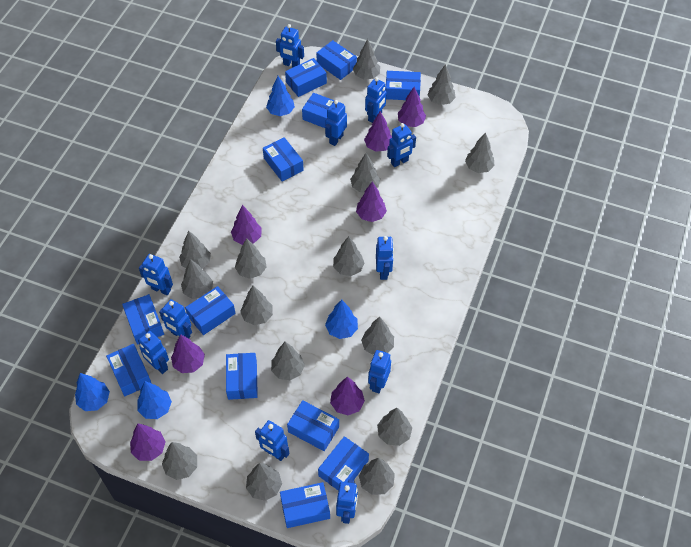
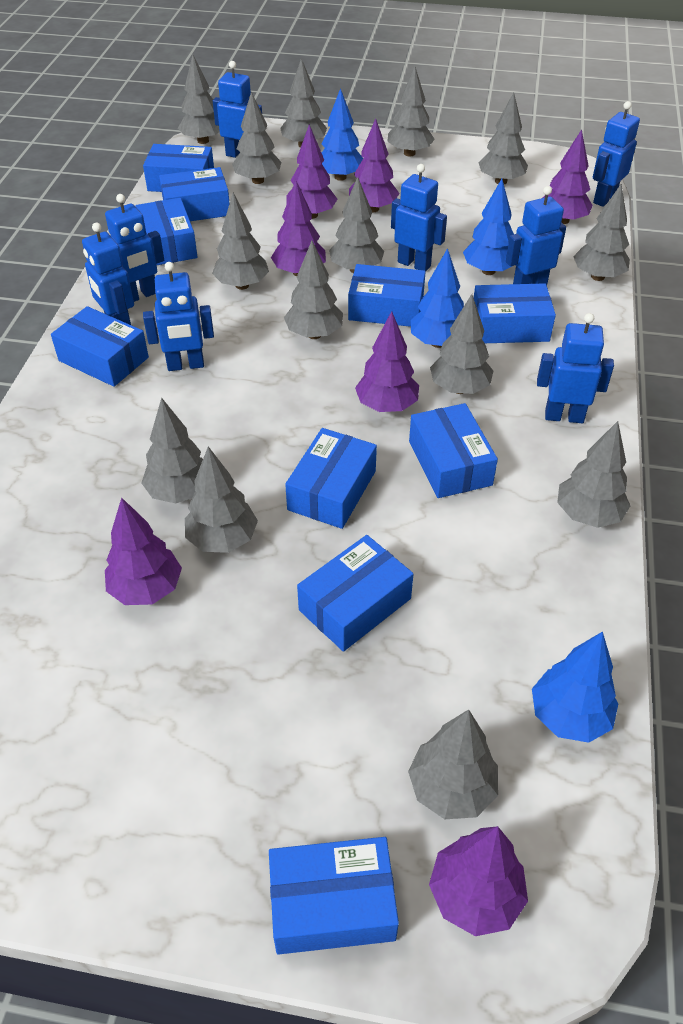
blue box: 12 -> 10
blue robot: 11 -> 8
grey tree: 15 -> 14

